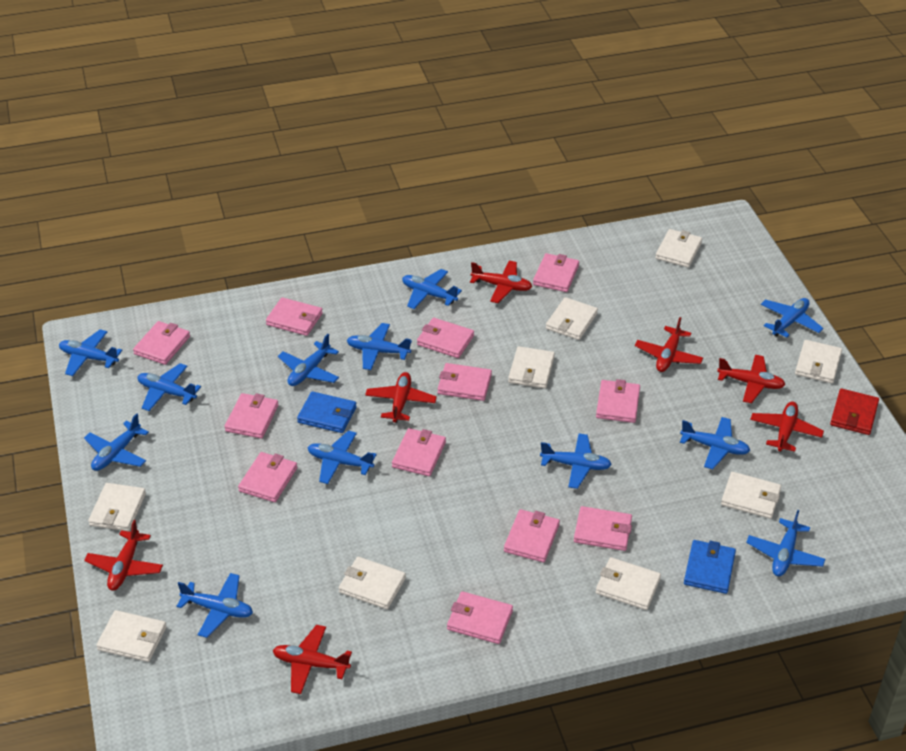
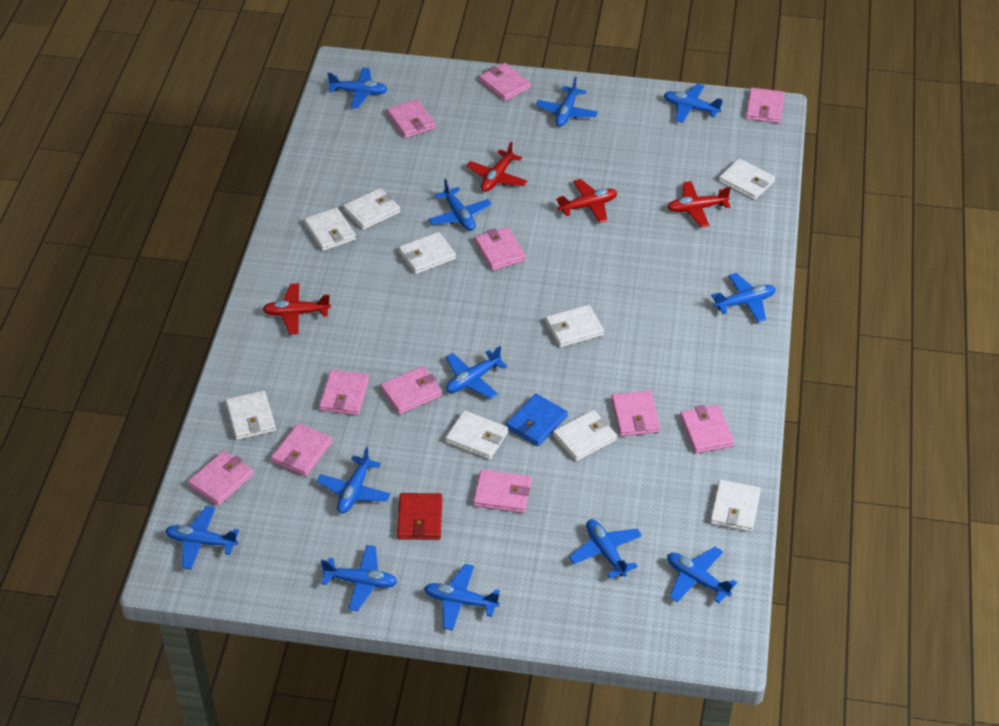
blue wallet: 2 -> 1
pink wallet: 12 -> 11
red plane: 7 -> 4

